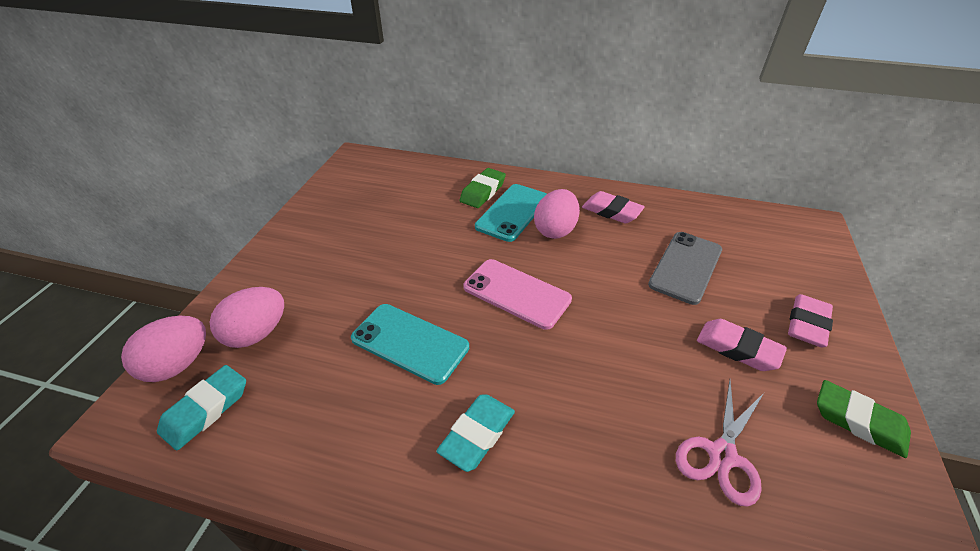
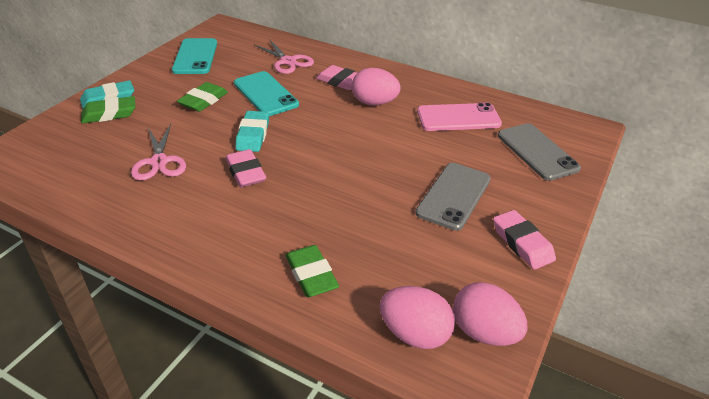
green eraser: 2 -> 3
grey phone: 1 -> 2
pink scissors: 1 -> 2

